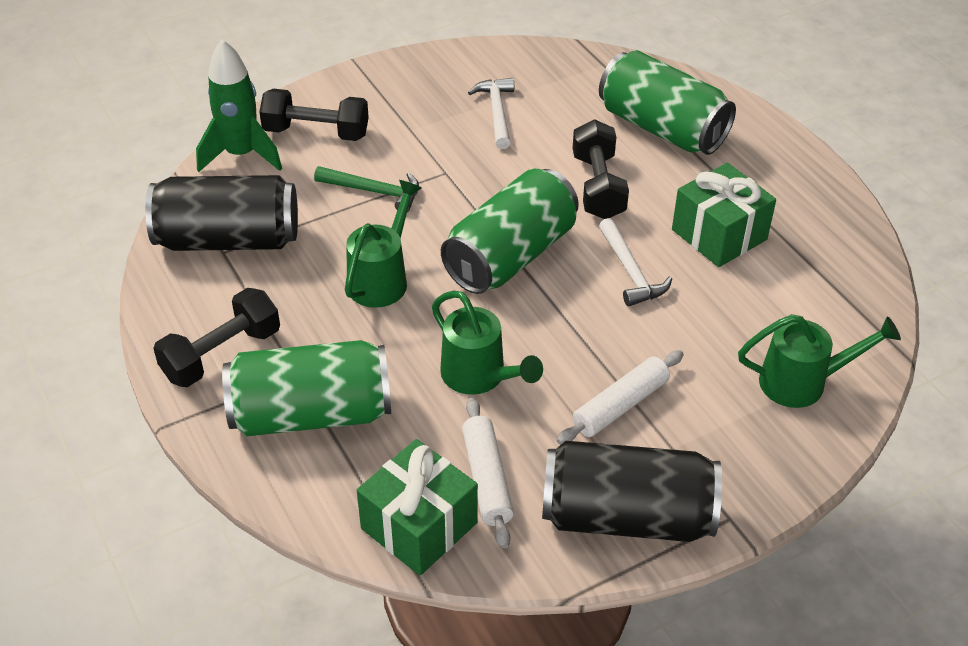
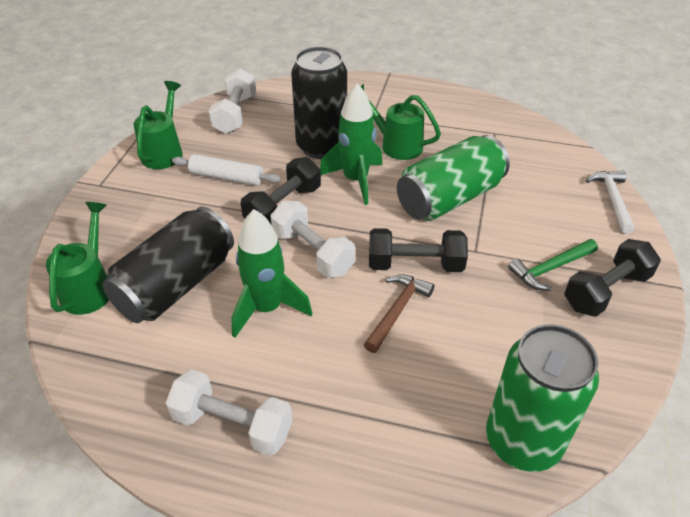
brown hammer: 0 -> 1
green can: 3 -> 2
green gift: 2 -> 0
green rocket: 1 -> 2
white dumbbell: 0 -> 3
white hammer: 2 -> 1
white rolling pin: 2 -> 1

